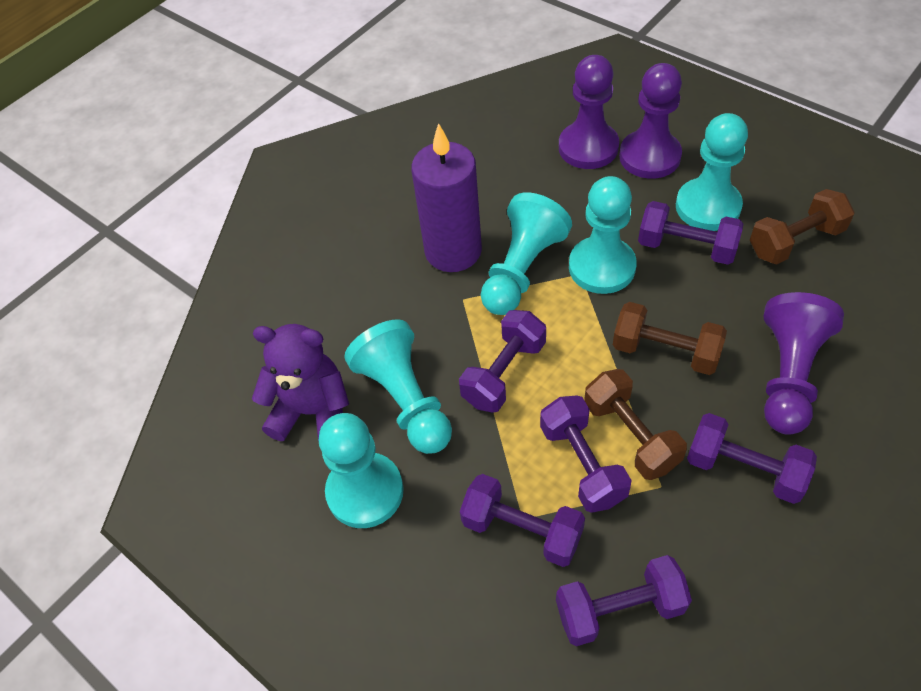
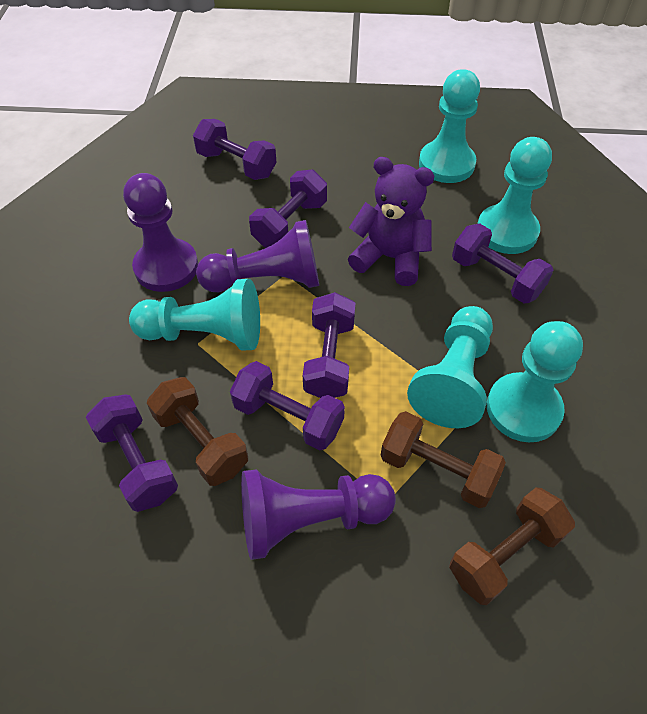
purple candle: 1 -> 0

